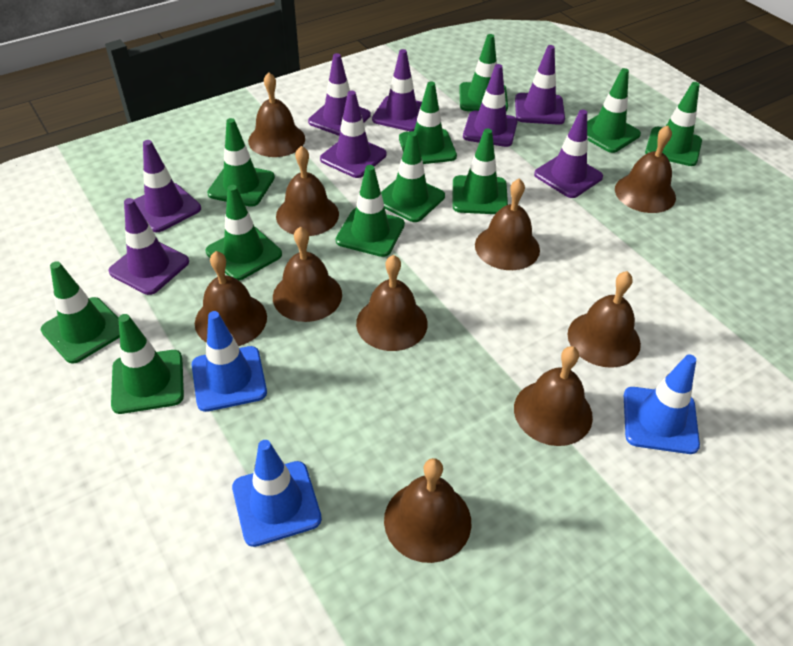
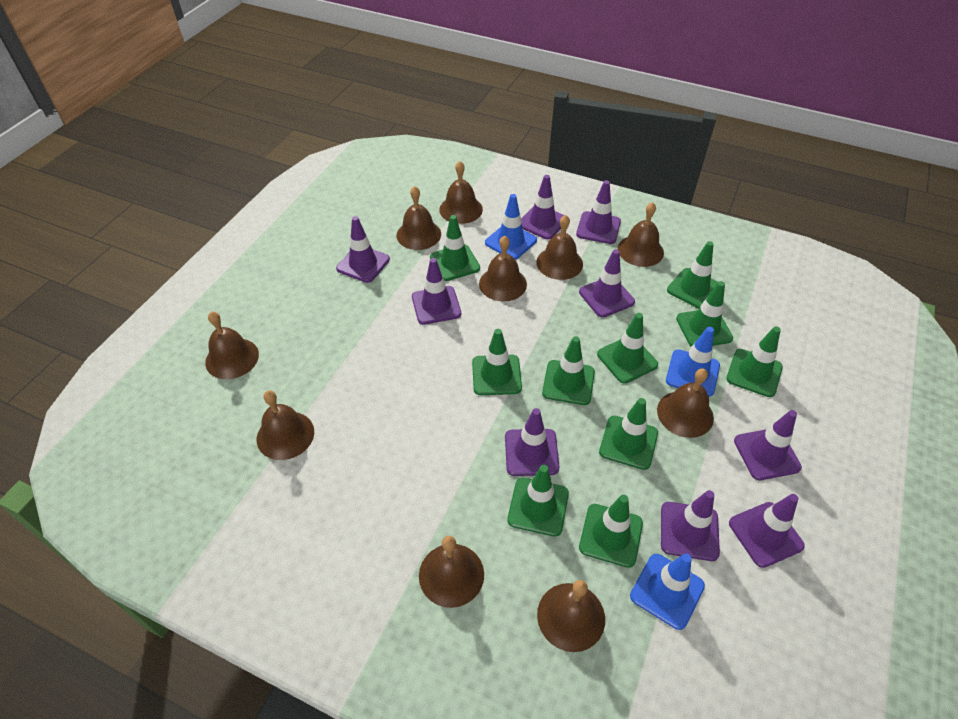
green traffic cone: 11 -> 10
purple traffic cone: 8 -> 9

